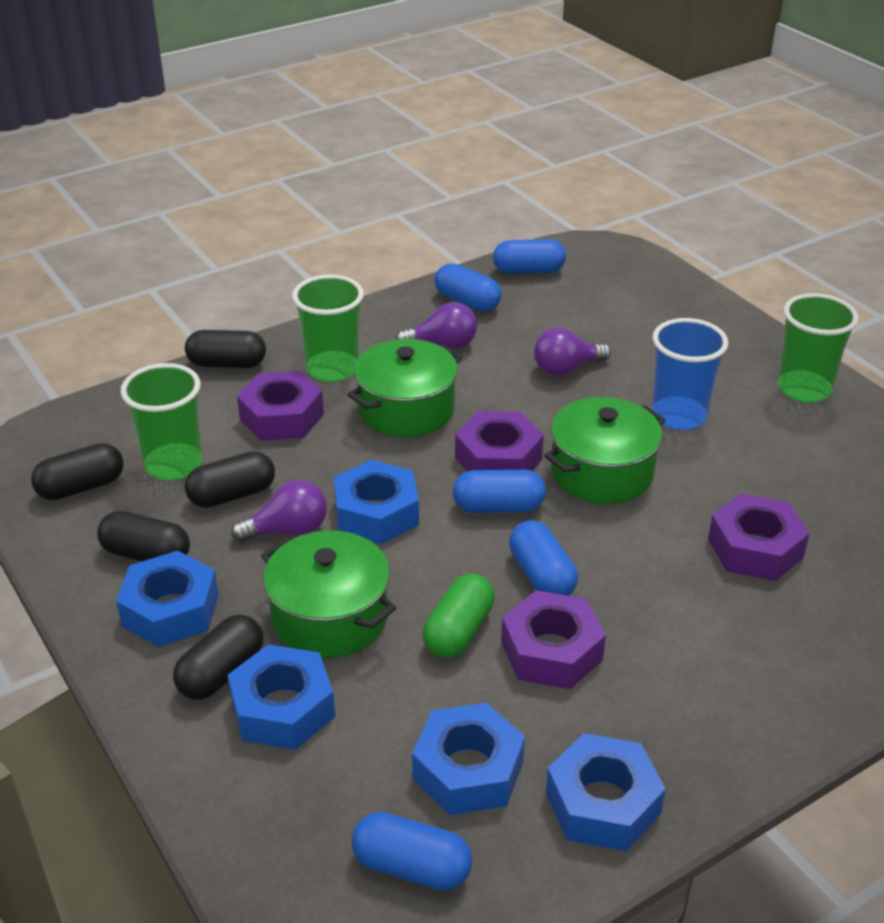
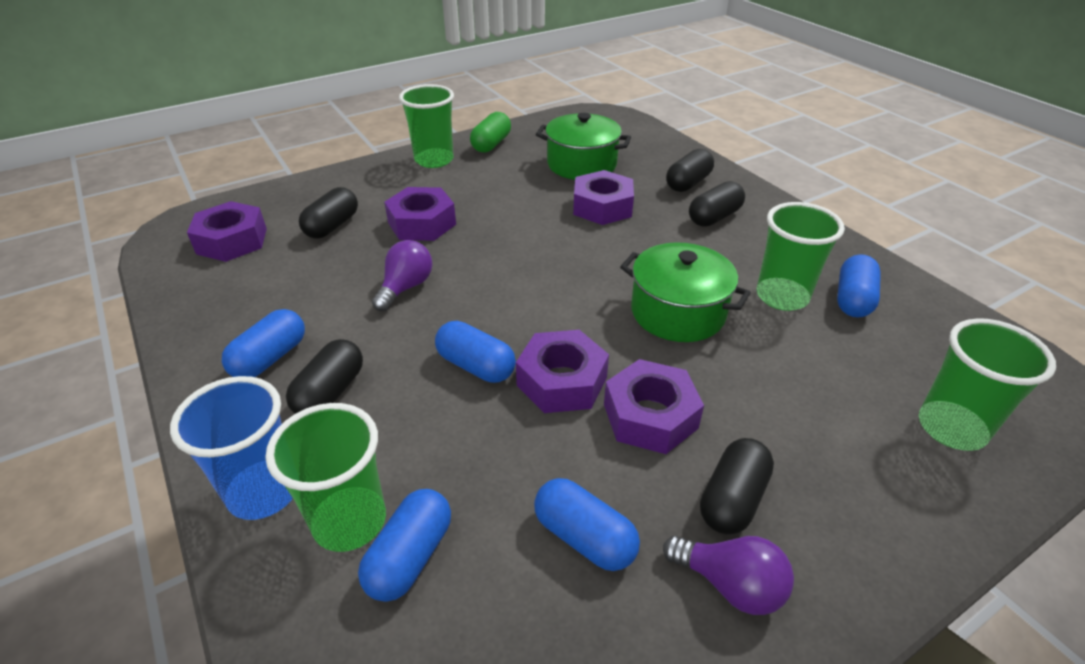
blue nut: 5 -> 0
green cup: 3 -> 4
green pot: 3 -> 2
purple light bulb: 3 -> 2
purple nut: 4 -> 5

